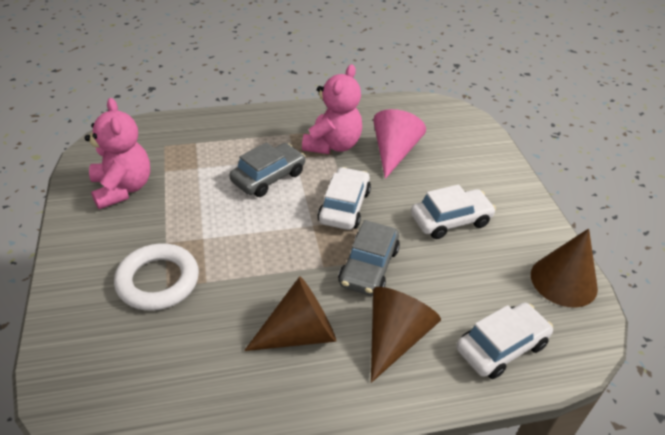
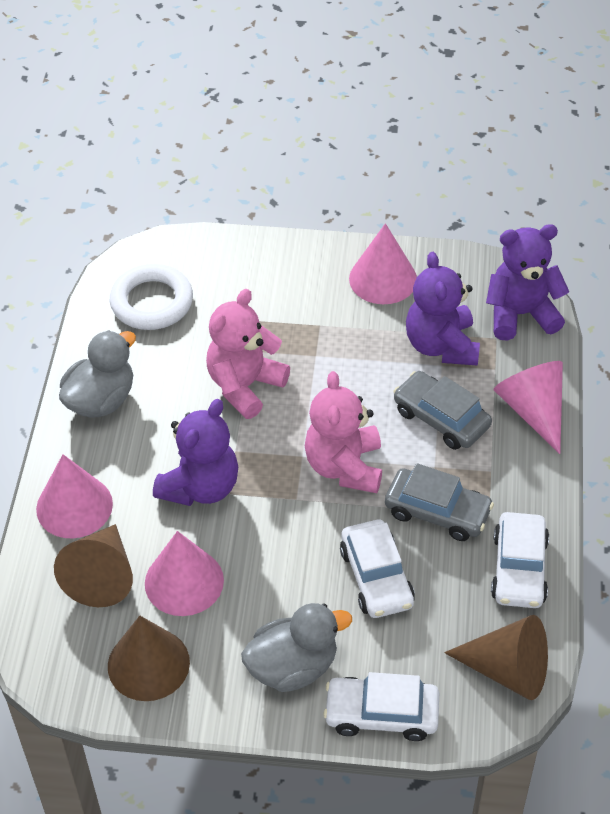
grey duck: 0 -> 2
pink cone: 1 -> 4
purple teddy bear: 0 -> 3

